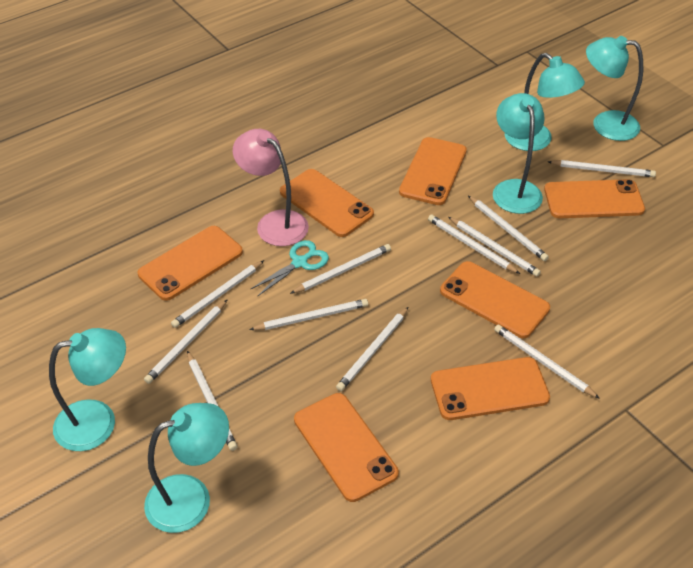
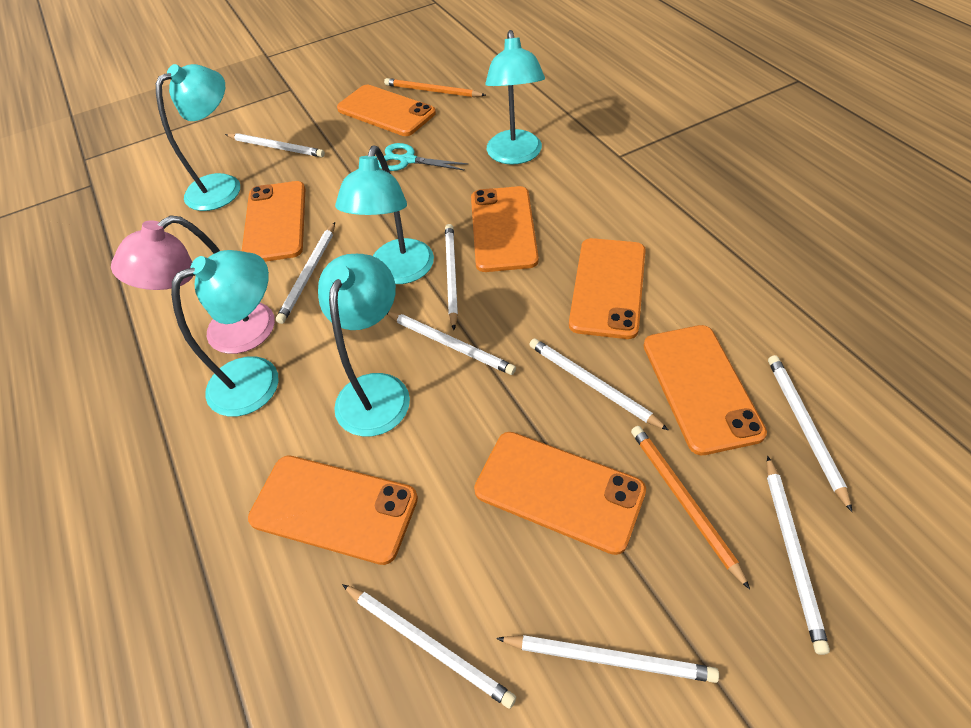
orange pencil: 0 -> 2
white pencil: 11 -> 9

